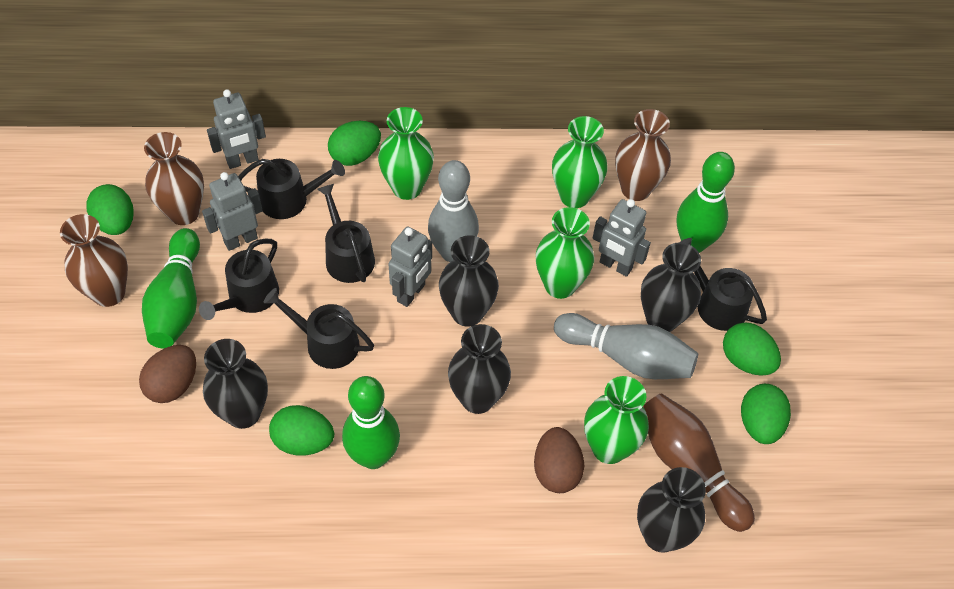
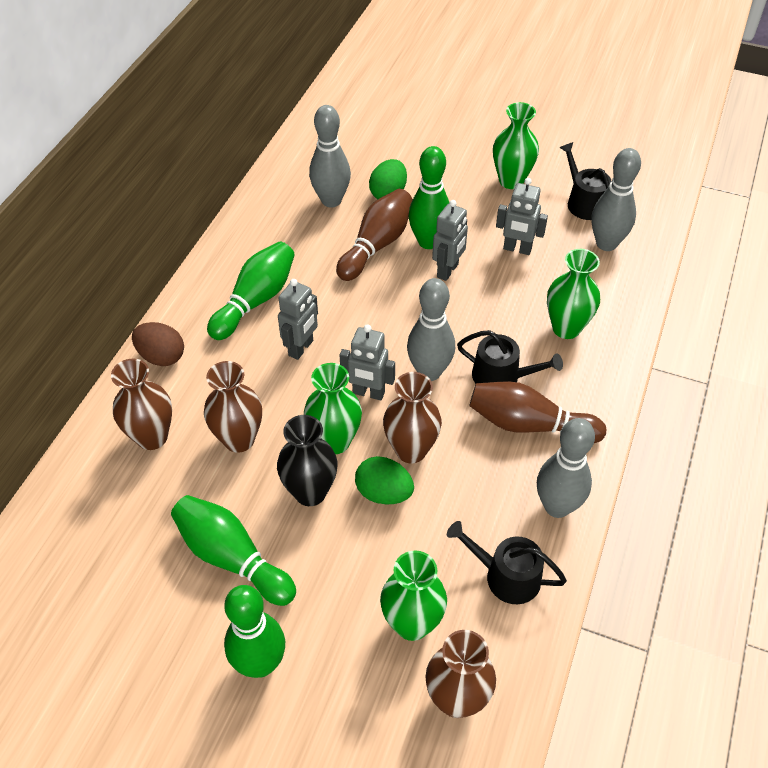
black vase: 5 -> 1
black watering can: 5 -> 3
brown bowling pin: 1 -> 2
brown egg: 2 -> 1
brown vase: 3 -> 4
green bowling pin: 3 -> 4
green egg: 5 -> 2
grey bowling pin: 2 -> 4

